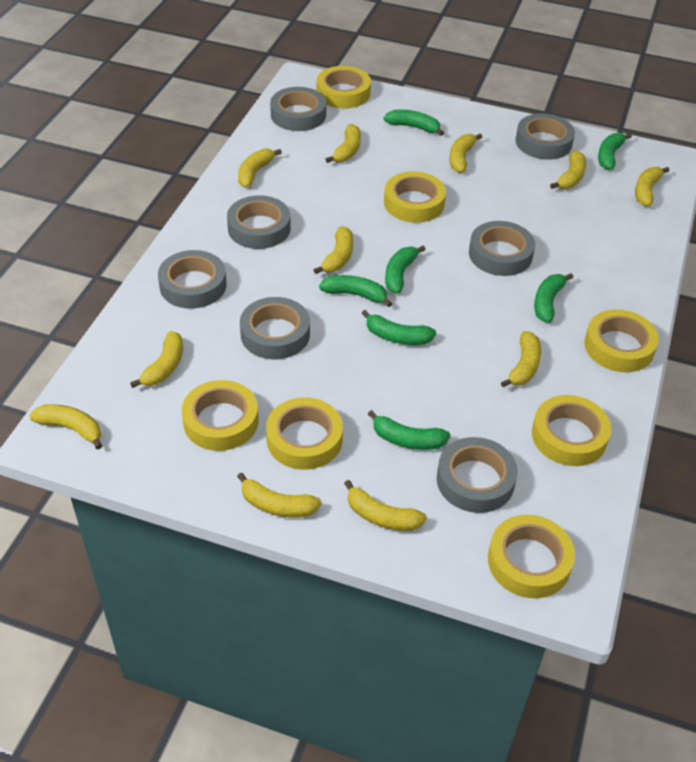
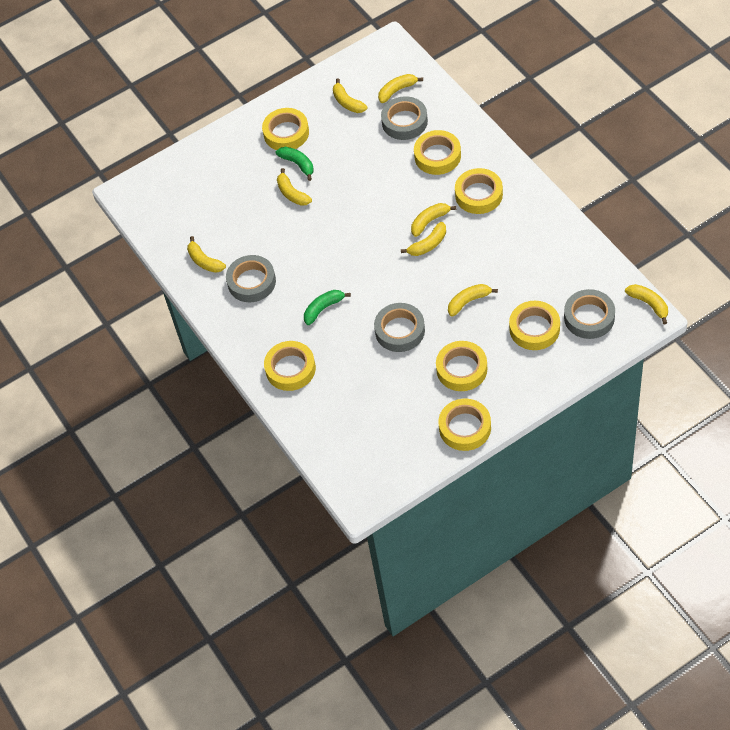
green banana: 7 -> 2
grey tape: 7 -> 4
yellow banana: 11 -> 8

